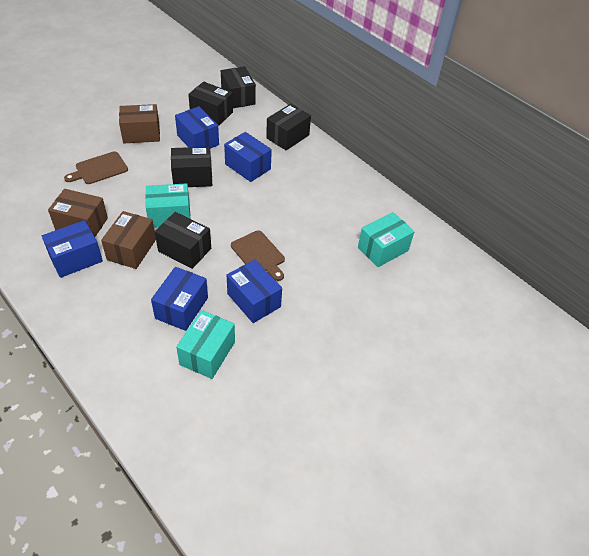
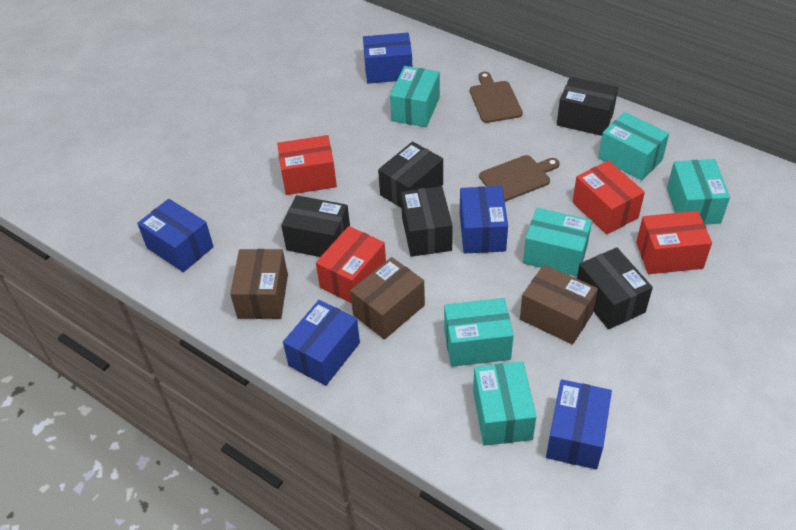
red box: 0 -> 4
turquoise box: 3 -> 6

